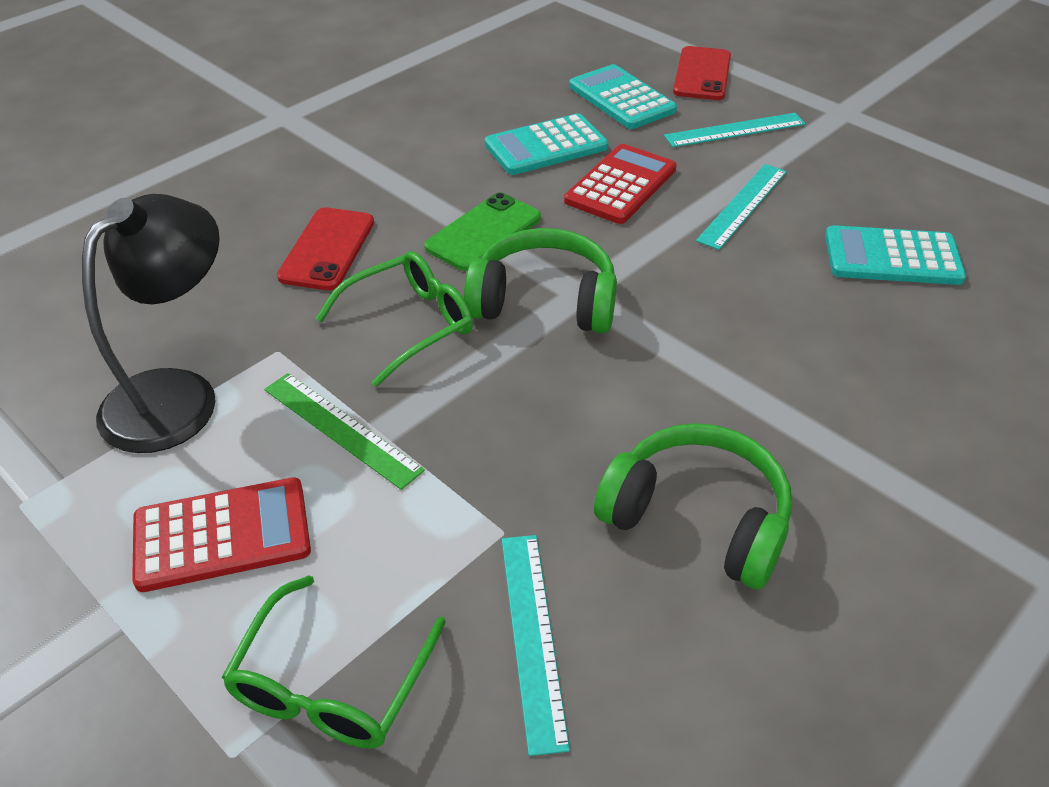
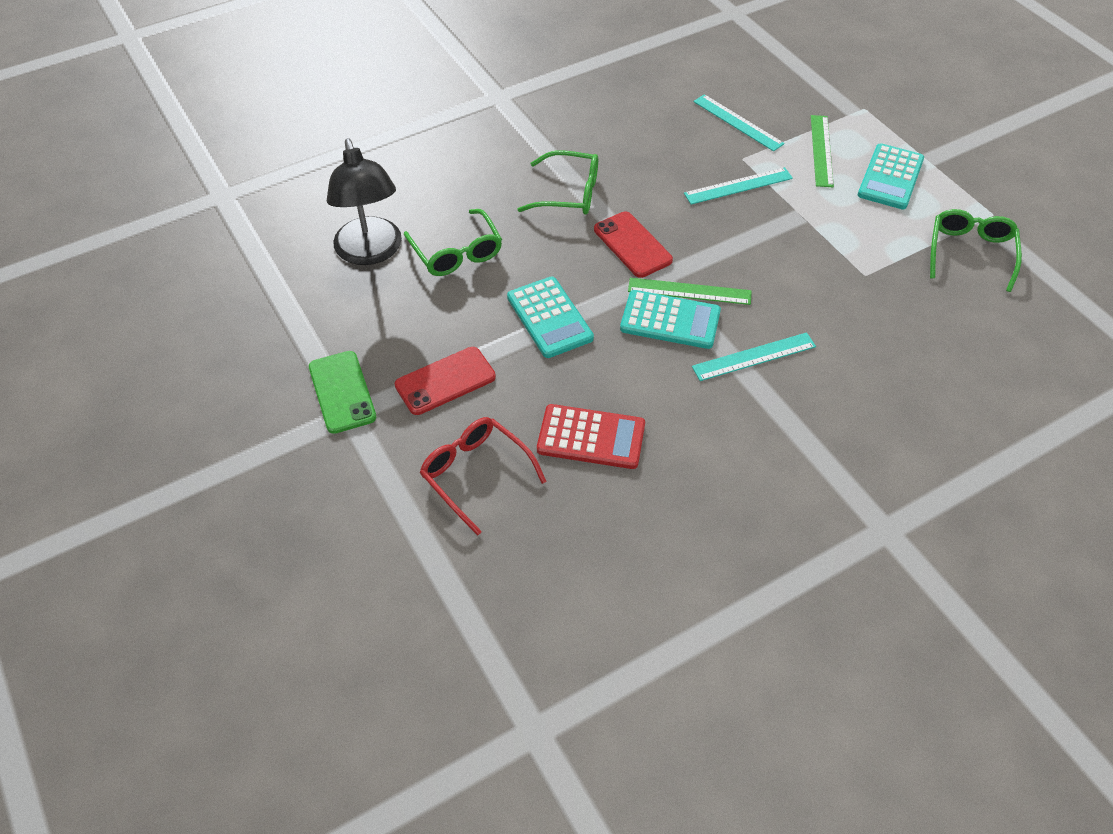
green glasses: 2 -> 3
green headphones: 2 -> 0
green ruler: 1 -> 2
red calculator: 2 -> 1
red glasses: 0 -> 1

